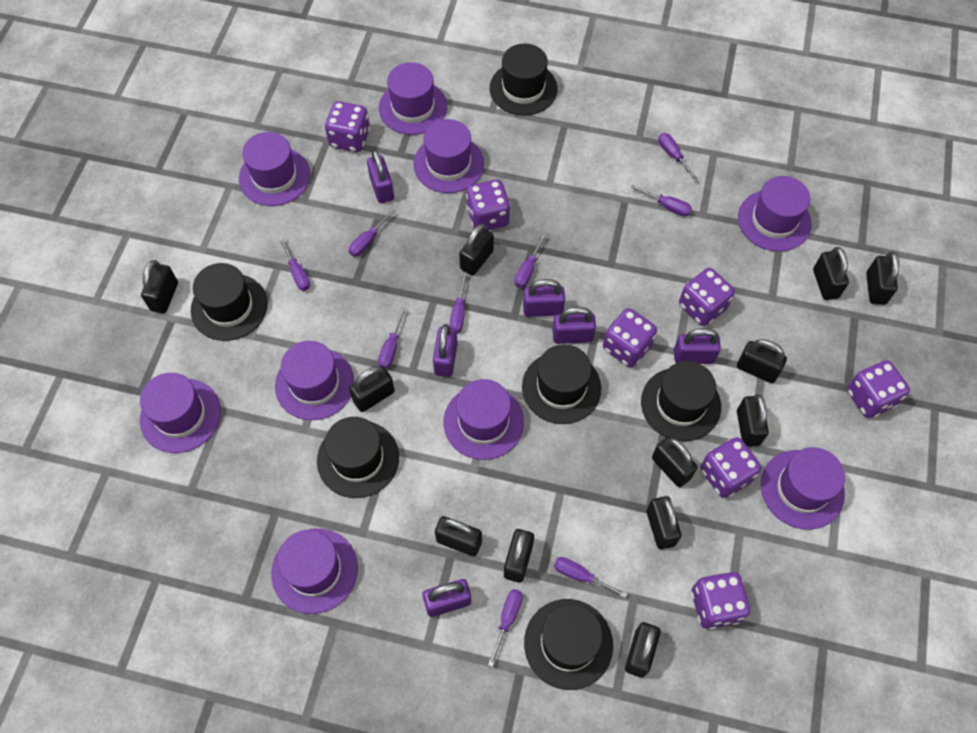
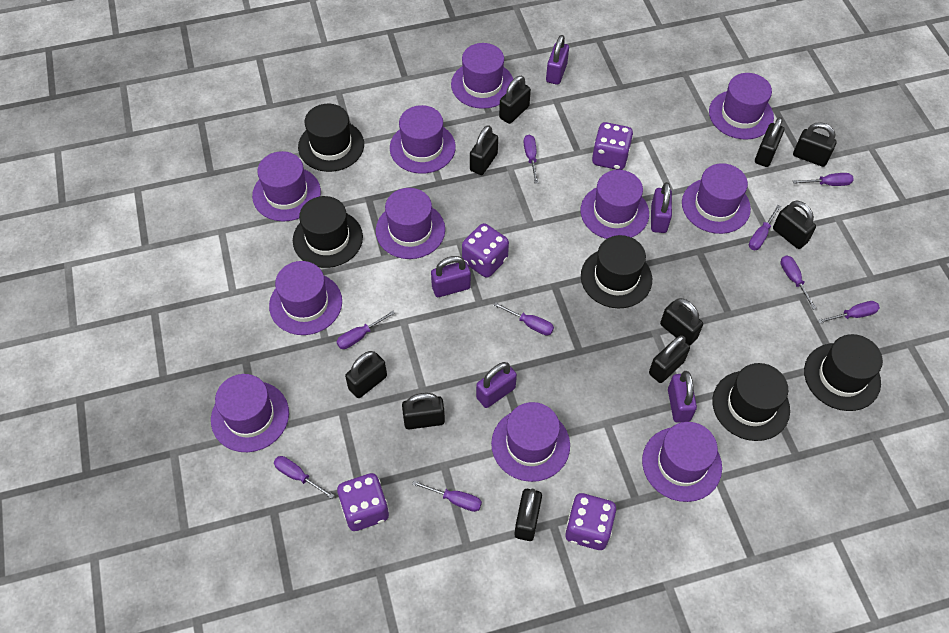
black hat: 6 -> 5
black padlock: 12 -> 10
purple dice: 7 -> 4
purple hat: 9 -> 11
purple padlock: 6 -> 5

